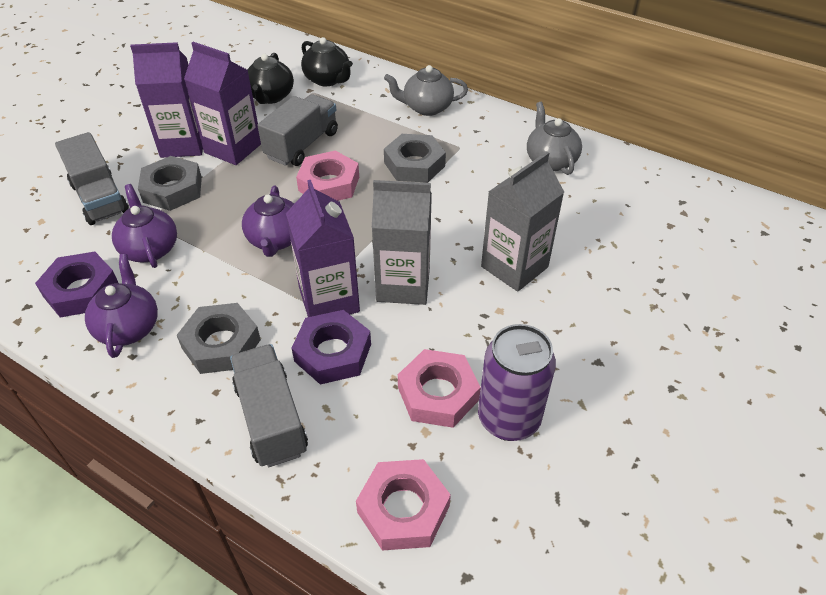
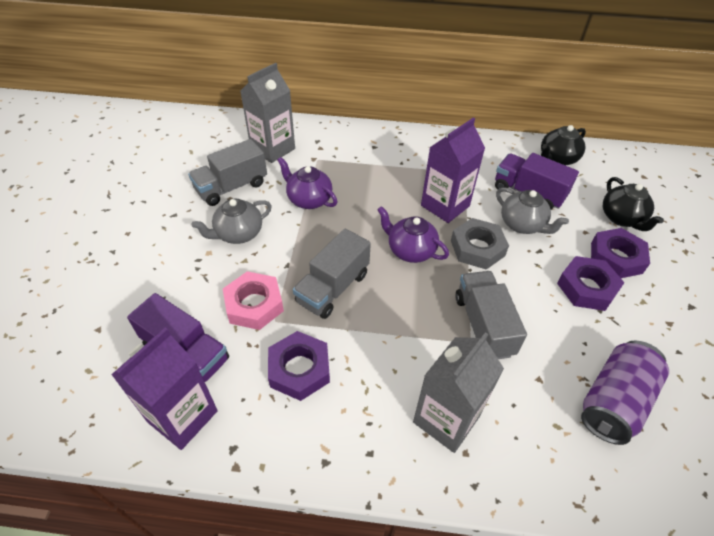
grey nut: 3 -> 1
pink nut: 3 -> 1
purple carton: 3 -> 2
purple nut: 2 -> 3
purple teapot: 3 -> 2
purple truck: 0 -> 2

